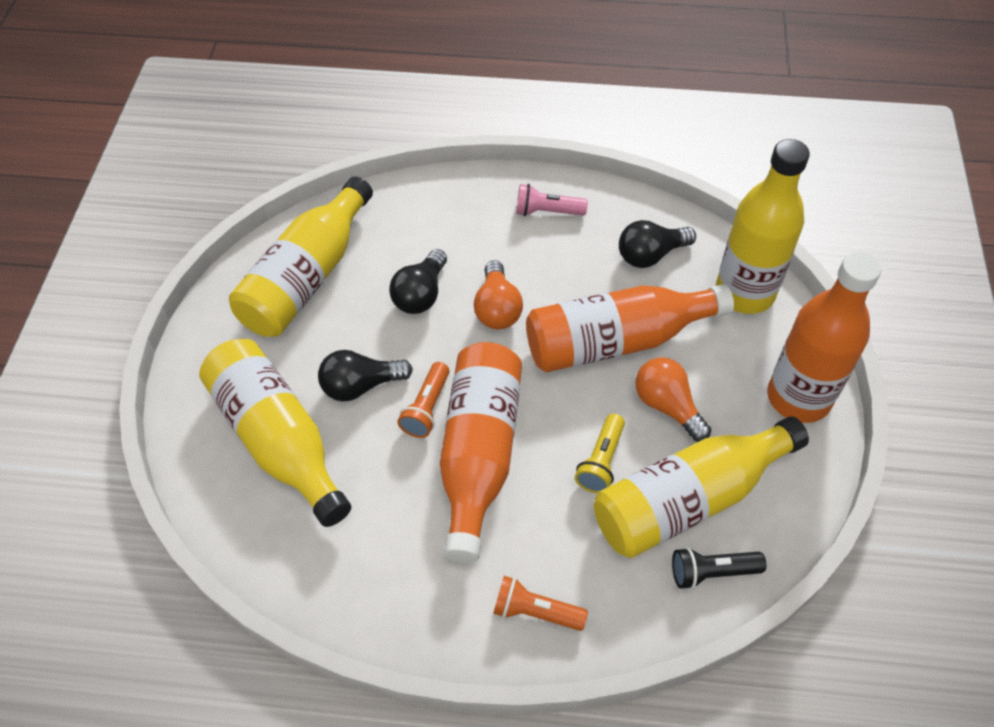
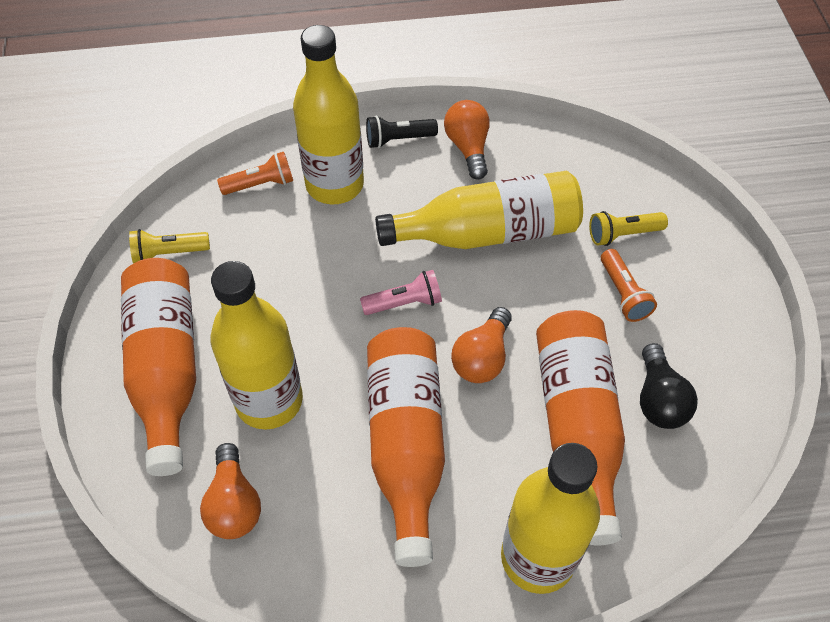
black light bulb: 3 -> 1
orange light bulb: 2 -> 3
yellow flashlight: 1 -> 2

